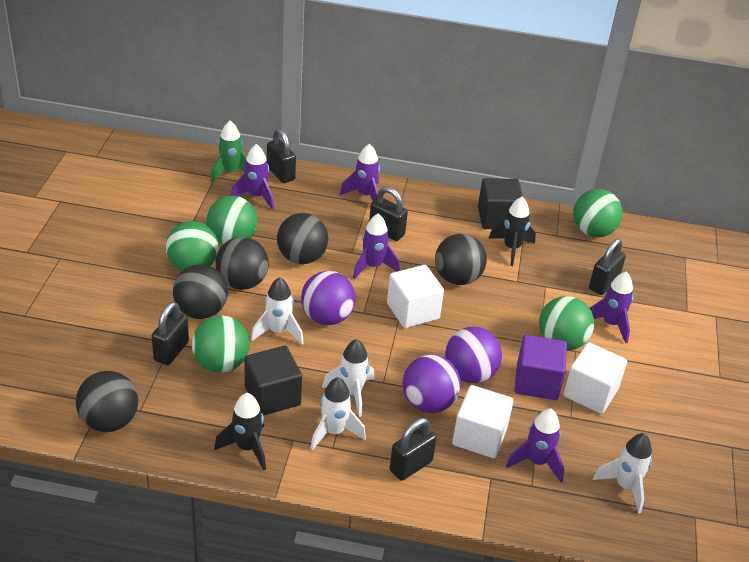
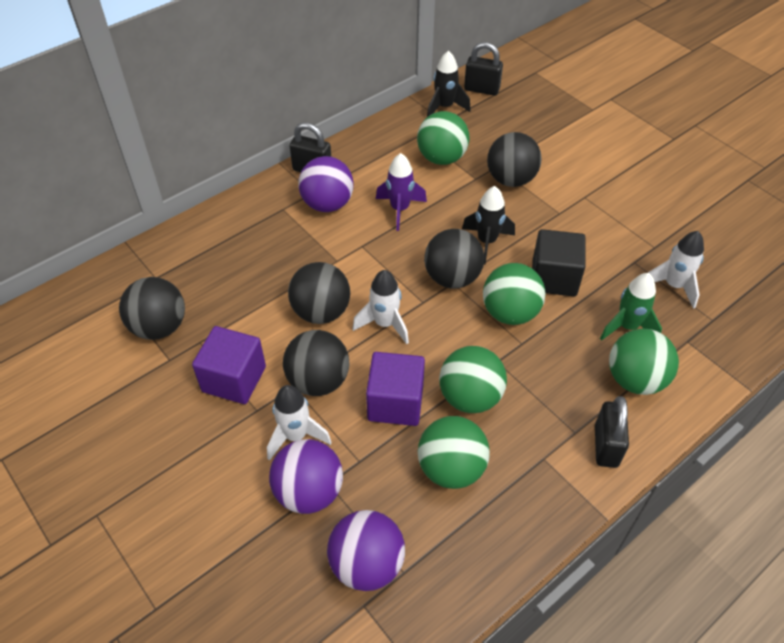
black cube: 2 -> 1
black padlock: 5 -> 3
purple cube: 1 -> 2
purple rocket: 5 -> 1
white cube: 3 -> 0
white rocket: 4 -> 3

